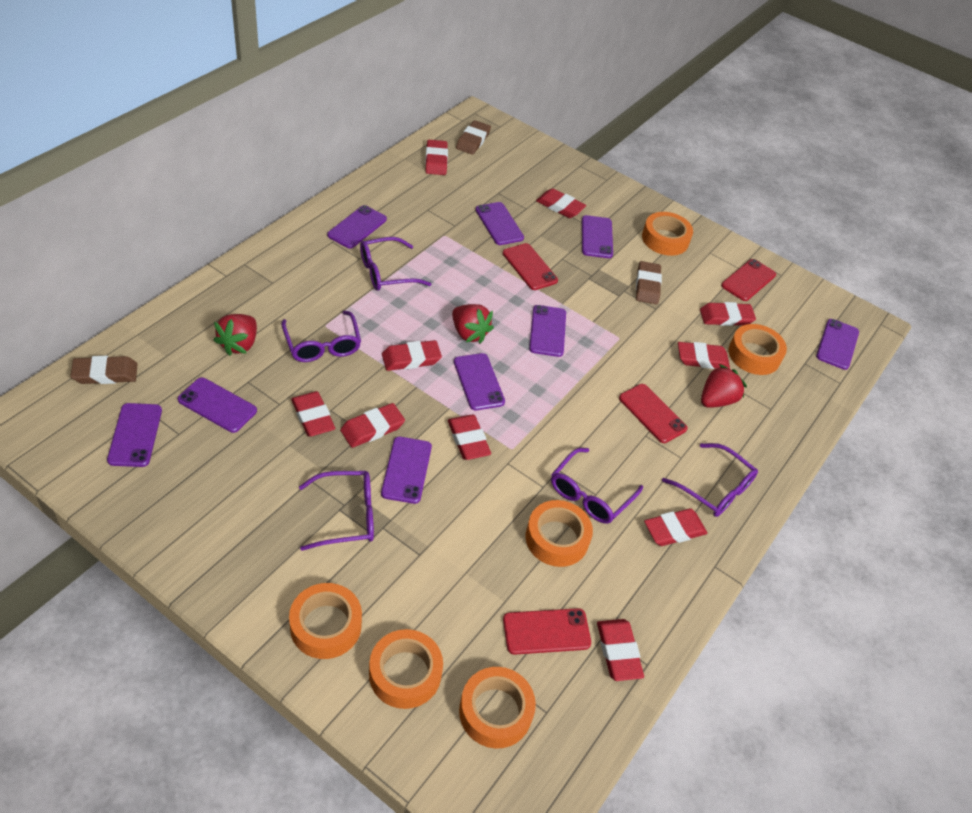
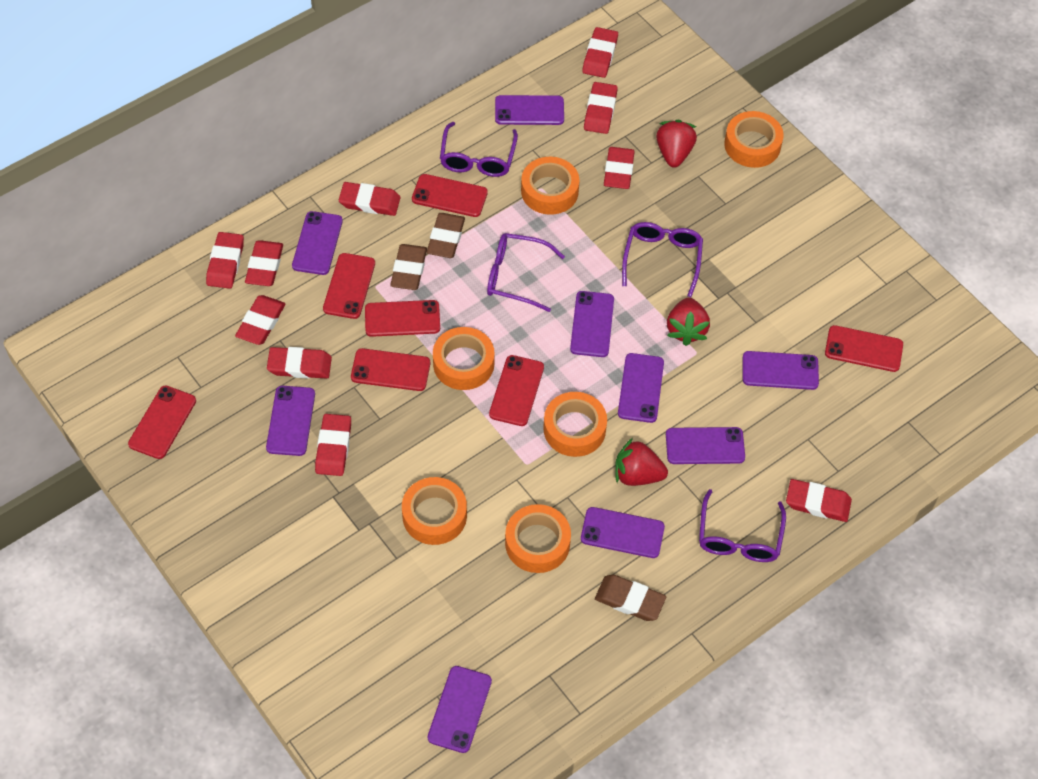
purple glasses: 5 -> 4
red phone: 4 -> 7

